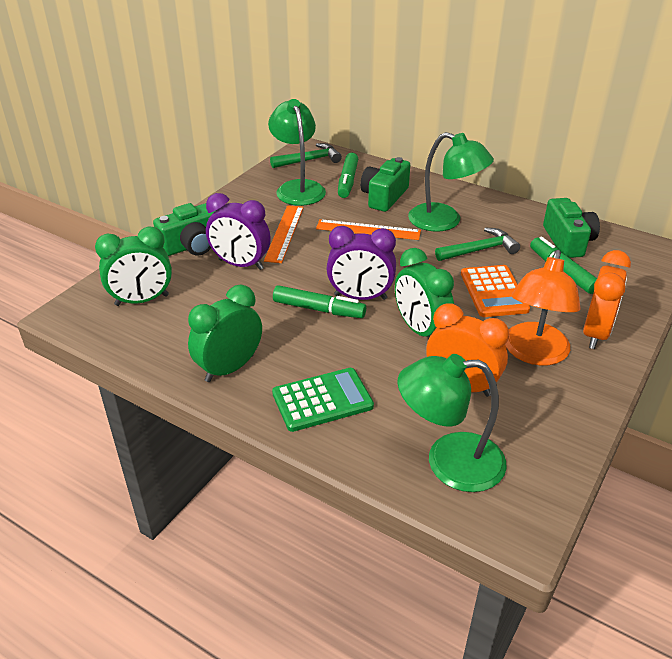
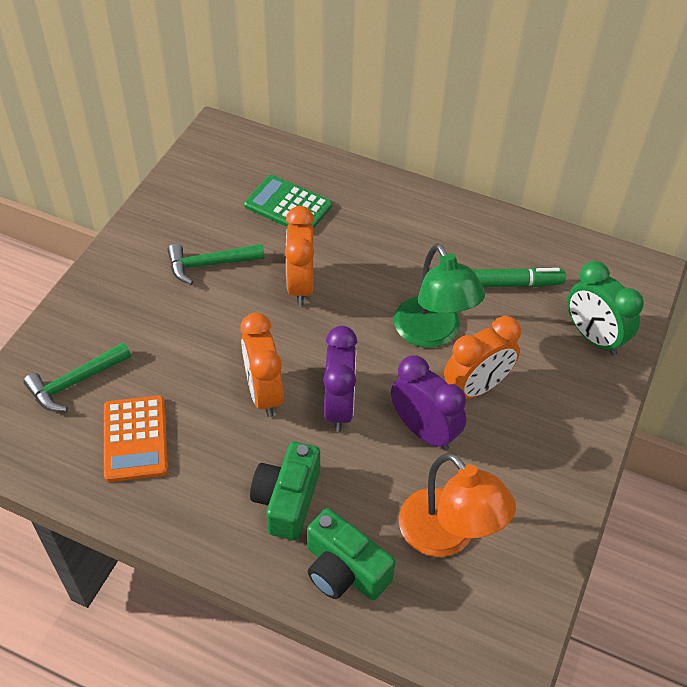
green camera: 3 -> 2
green clock: 3 -> 1
green lamp: 3 -> 1
green marker: 3 -> 1
orange clock: 2 -> 3
orange ruler: 2 -> 0

